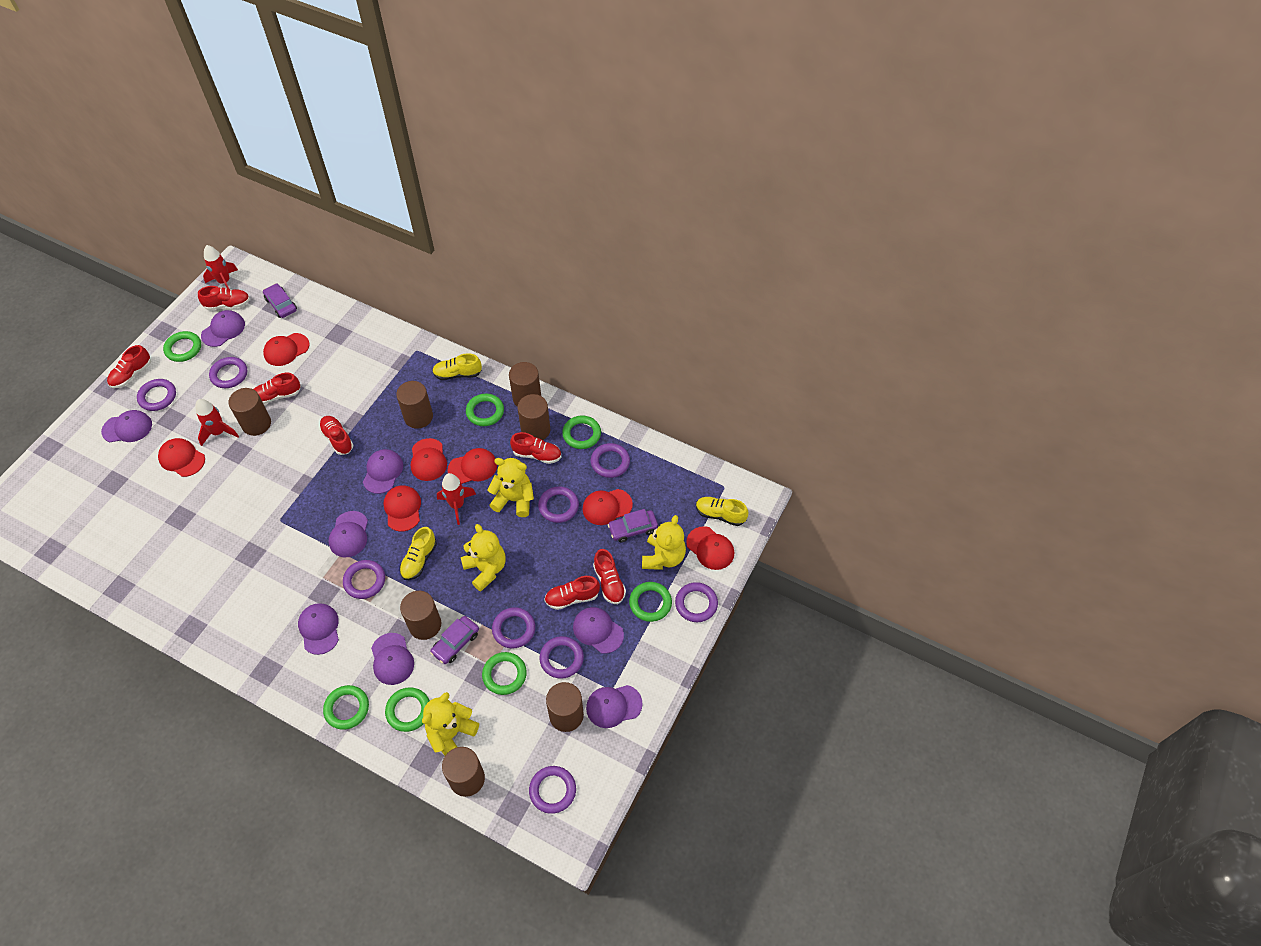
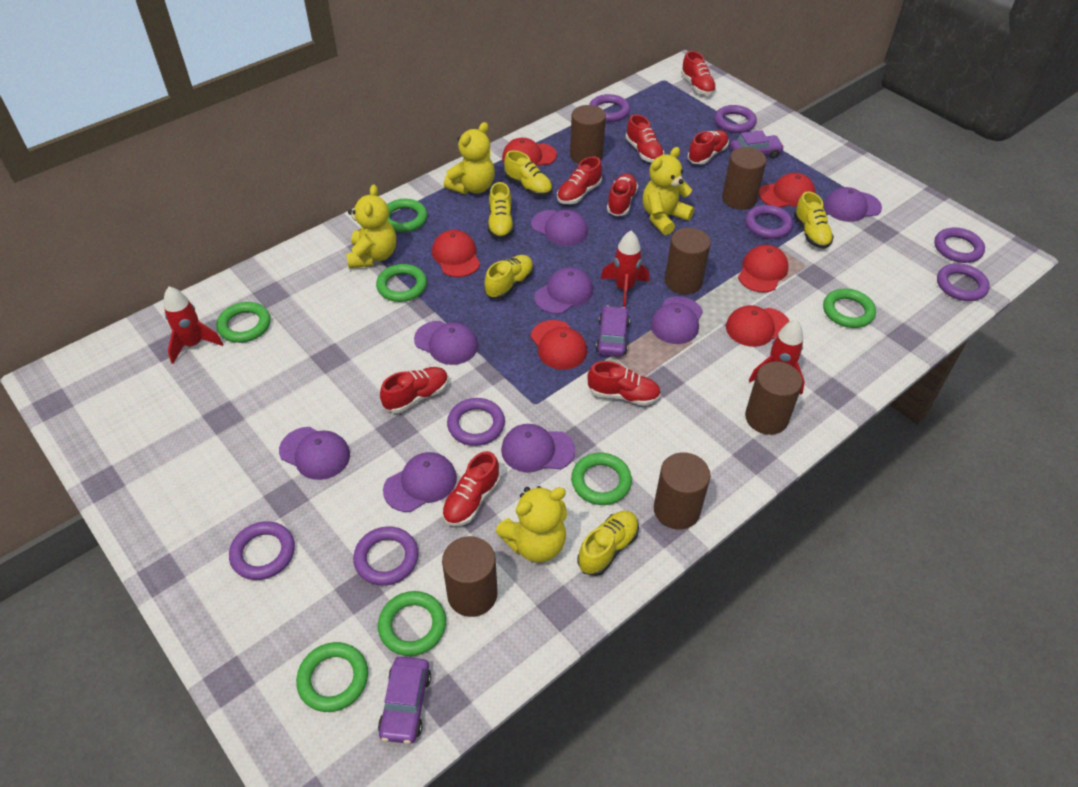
brown cylinder: 7 -> 6
purple ring: 9 -> 8
red cap: 7 -> 6
red shoe: 7 -> 8
yellow shoe: 3 -> 5

